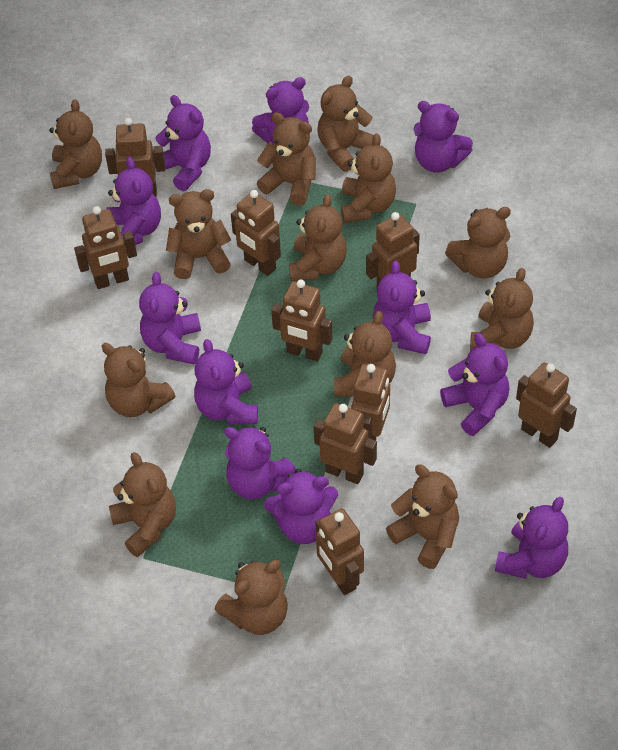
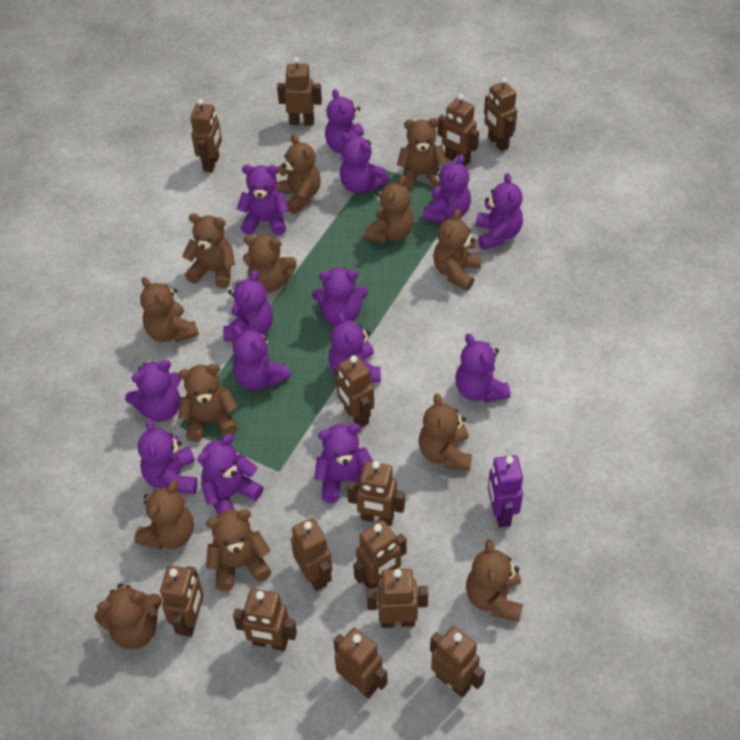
brown robot: 9 -> 13
purple robot: 0 -> 1
purple teddy bear: 11 -> 14

